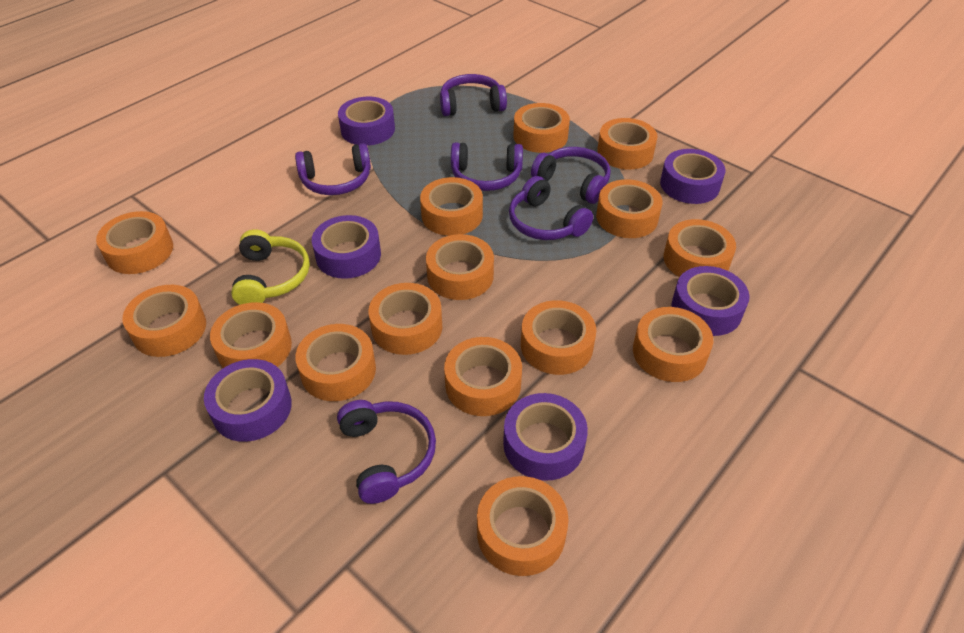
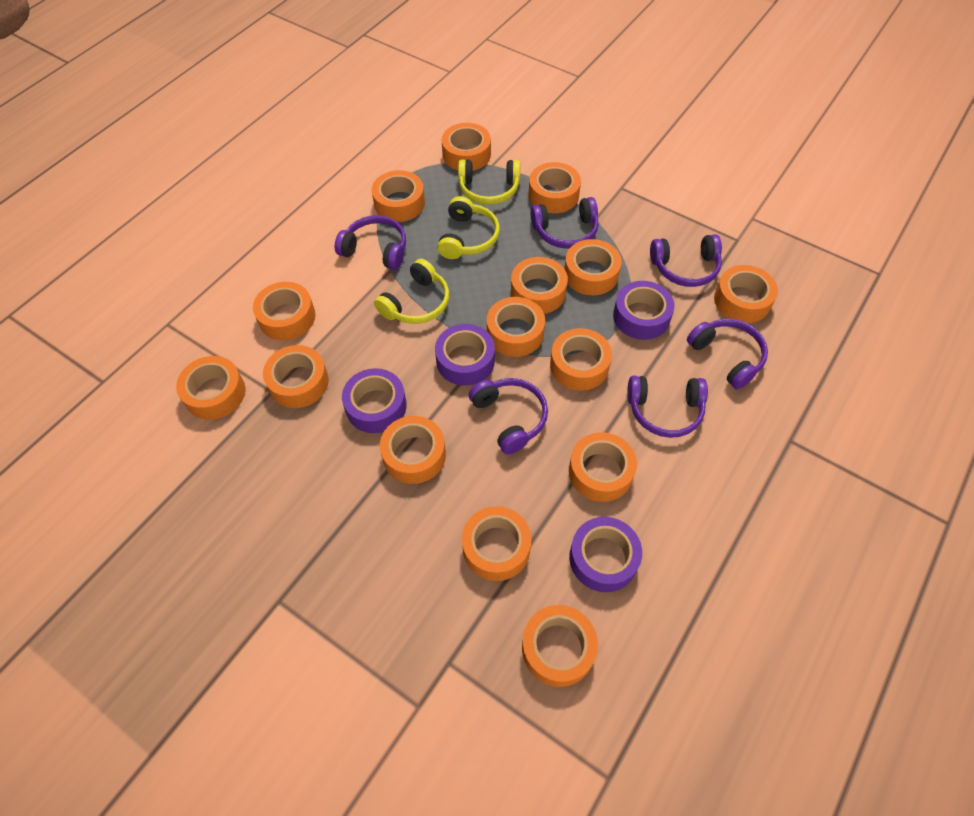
purple tape: 6 -> 4
yellow headphones: 1 -> 3

